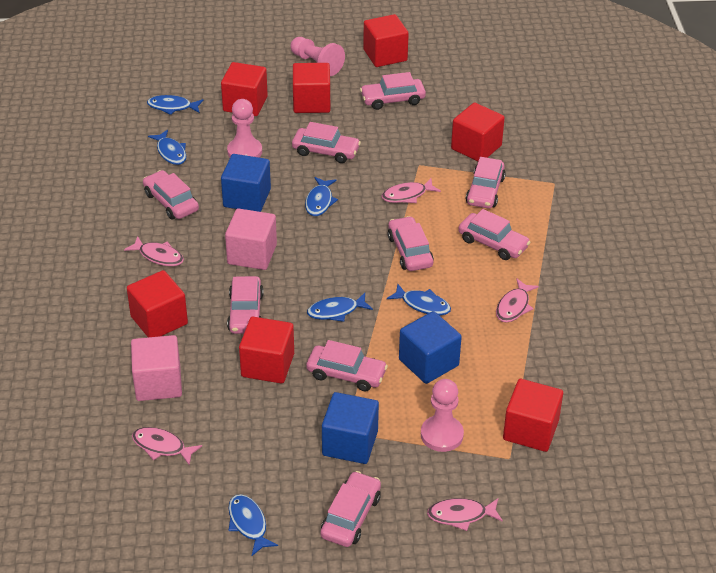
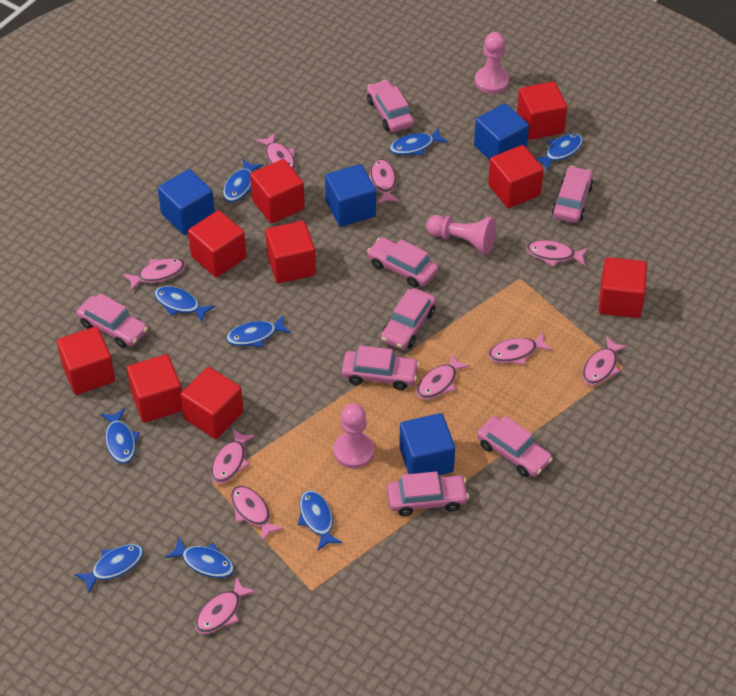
blue cube: 3 -> 4
blue fish: 6 -> 9
pink car: 9 -> 8
pink cube: 2 -> 0
pink fish: 5 -> 10
red cube: 7 -> 9

